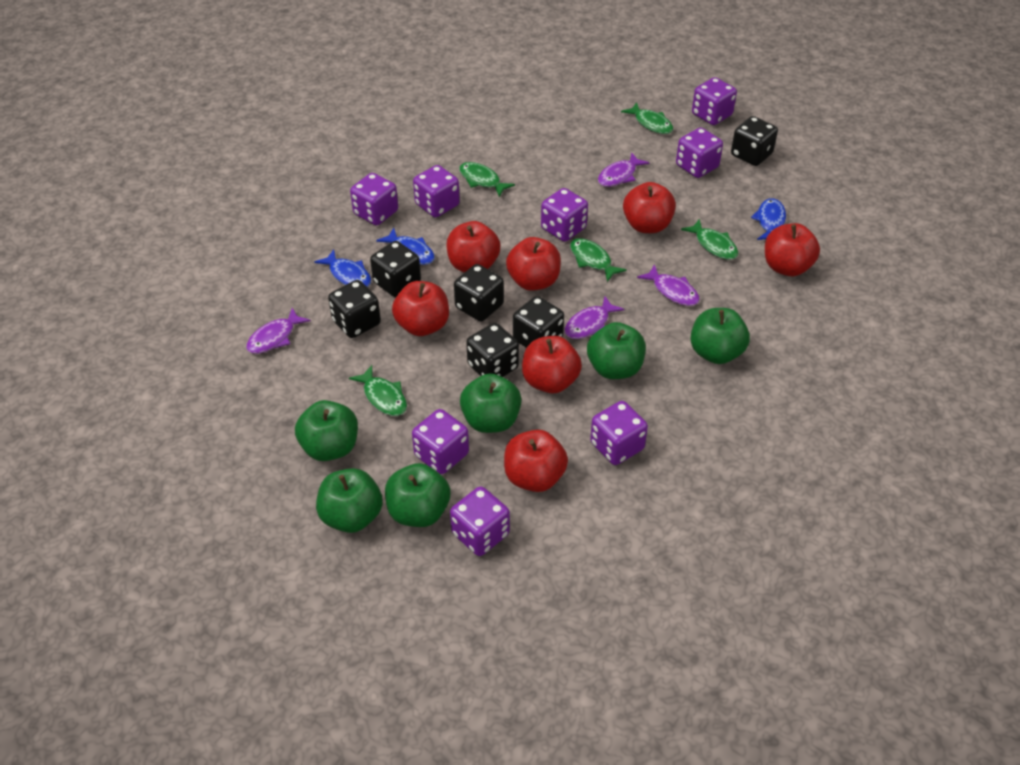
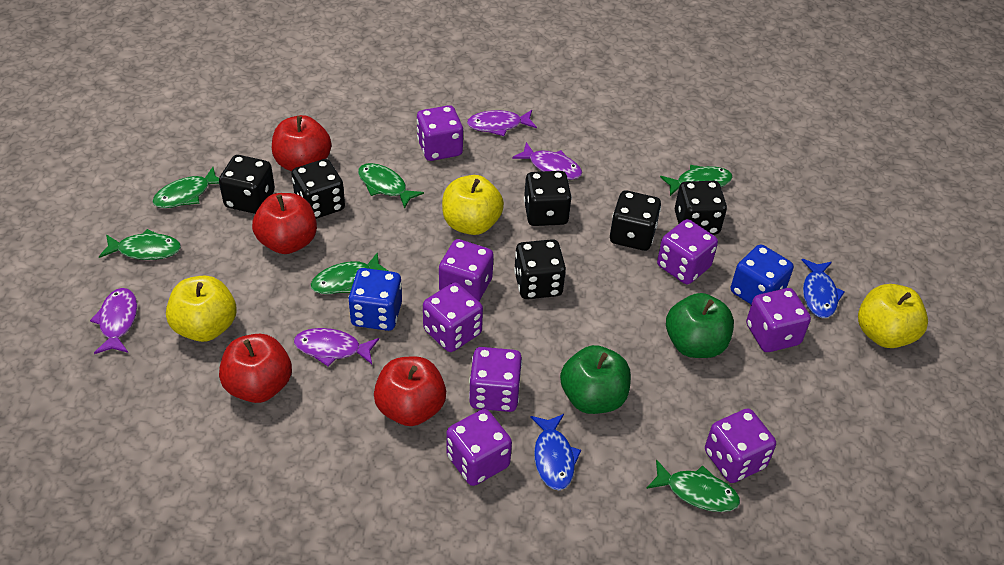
blue dice: 0 -> 2
blue fish: 3 -> 2
green apple: 6 -> 2
green fish: 5 -> 6
red apple: 7 -> 4
yellow apple: 0 -> 3

